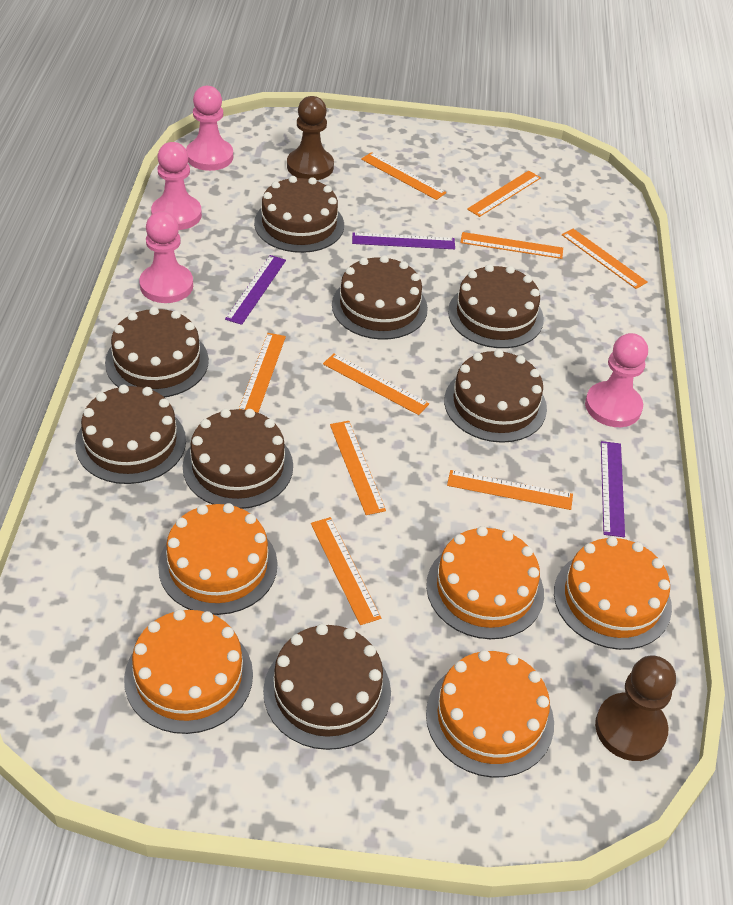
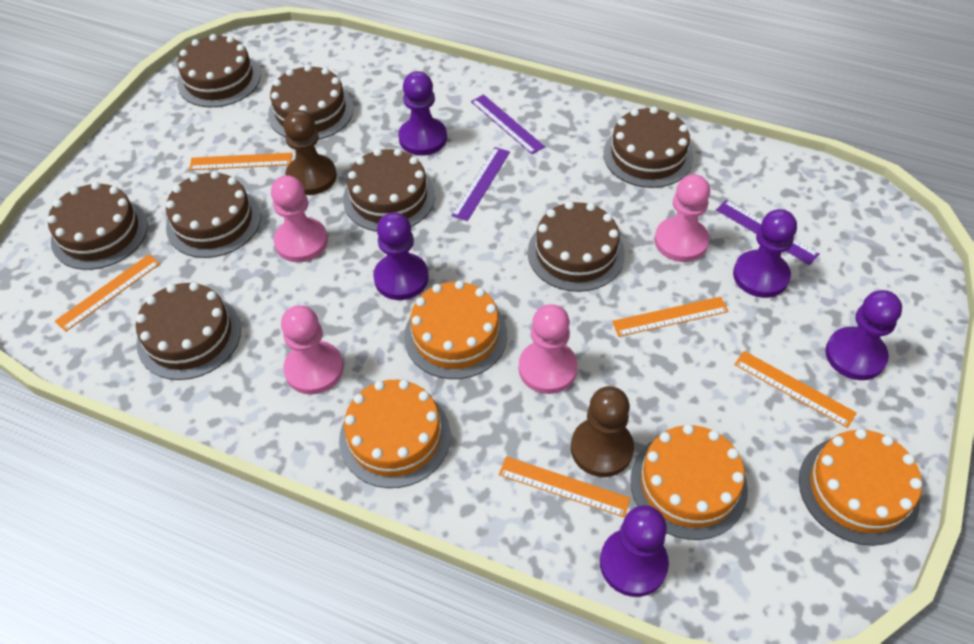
orange cake: 5 -> 4
orange ruler: 9 -> 5
purple pawn: 0 -> 5

